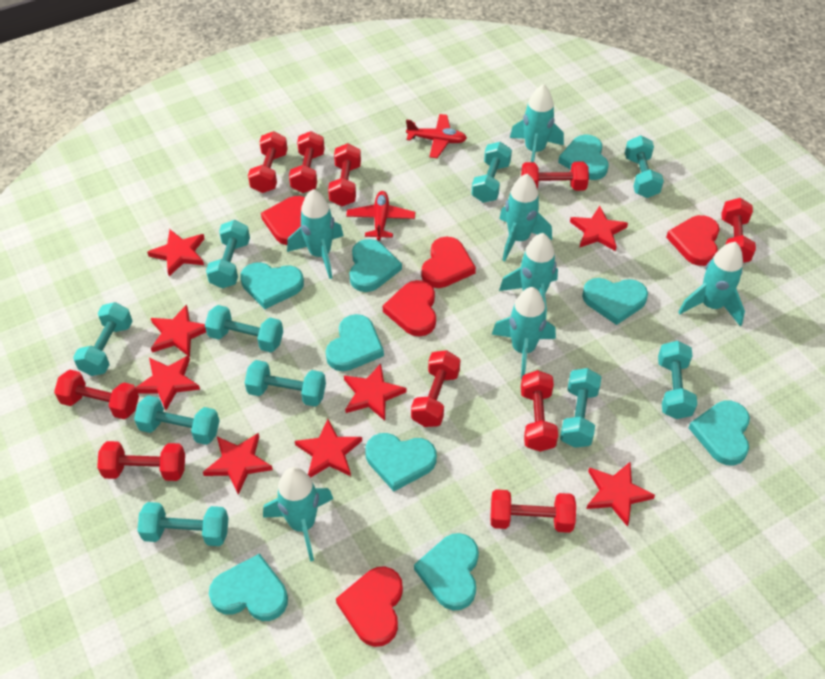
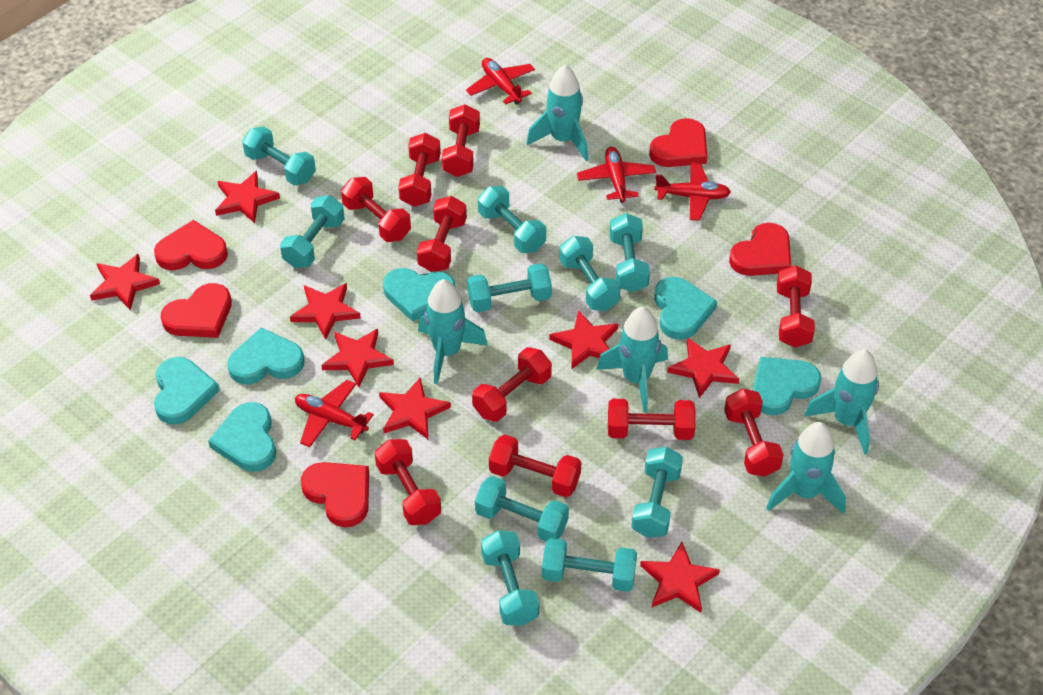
red plane: 2 -> 4
turquoise heart: 9 -> 6
turquoise rocket: 7 -> 5

